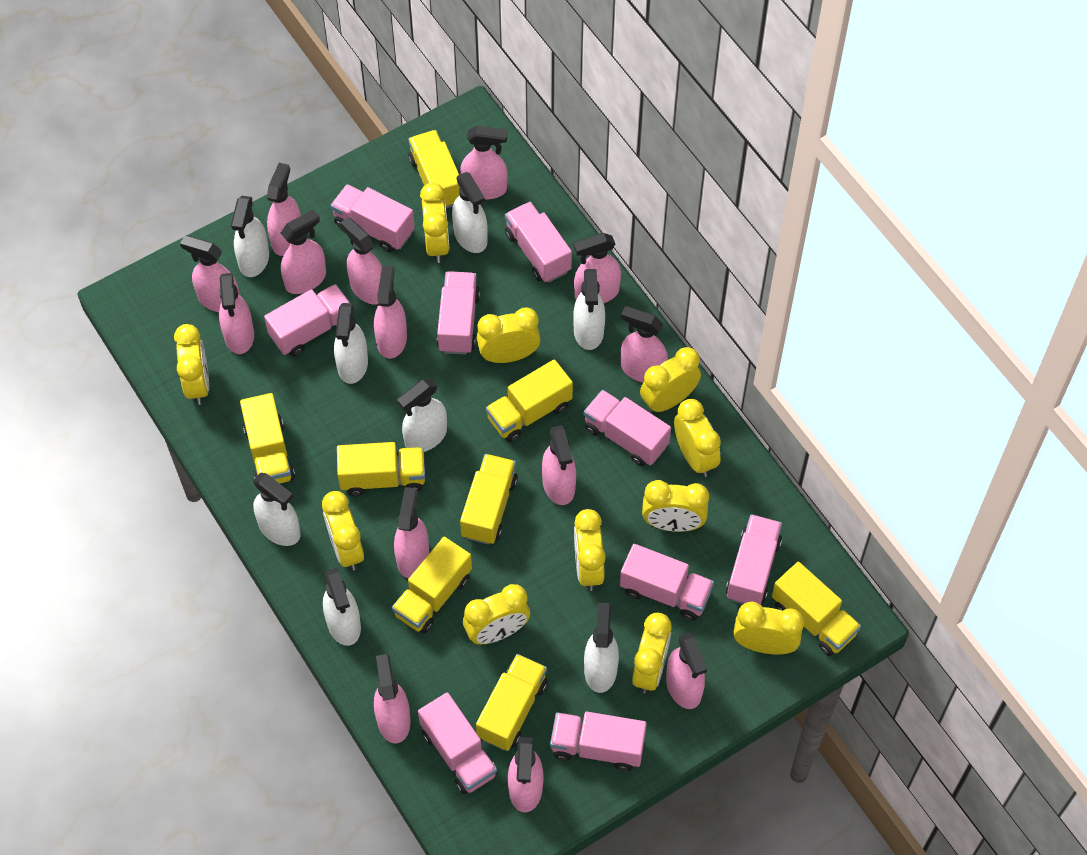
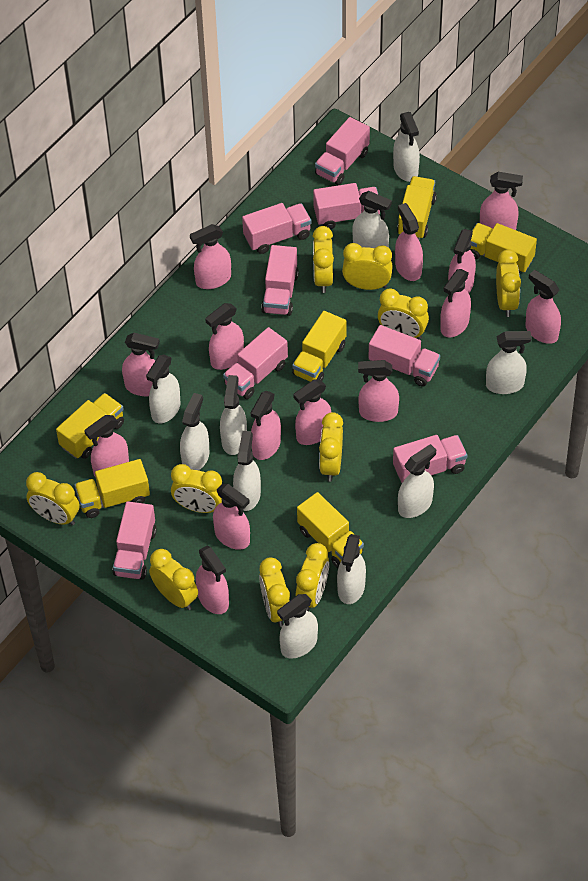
pink truck: 9 -> 8
white spray bottle: 8 -> 10
yellow clock: 11 -> 10
yellow truck: 8 -> 6

